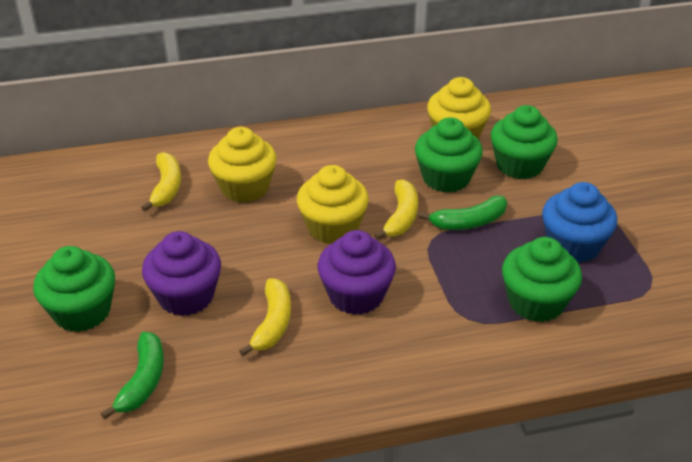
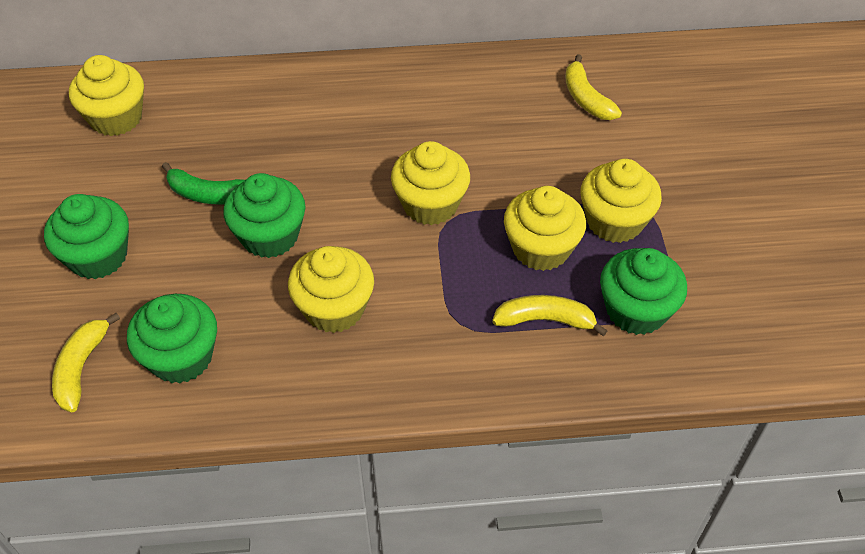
blue cupcake: 1 -> 0
green banana: 2 -> 1
purple cupcake: 2 -> 0
yellow cupcake: 3 -> 5

